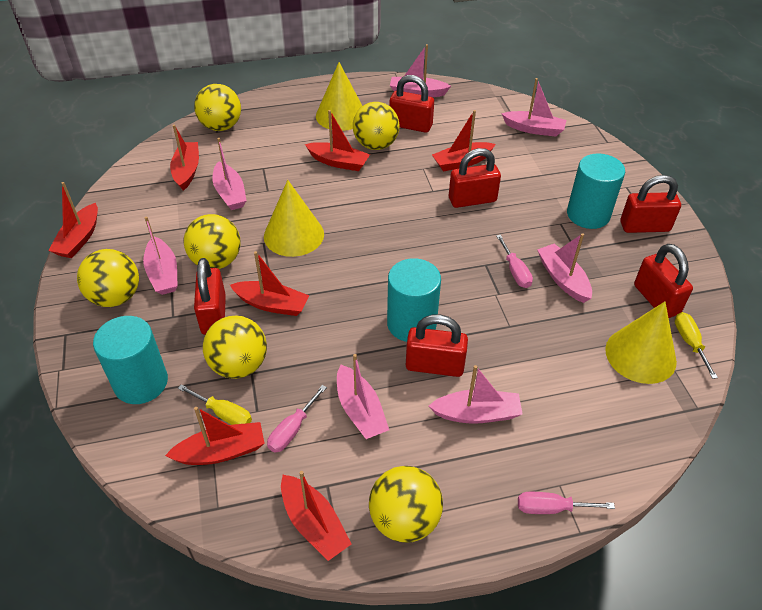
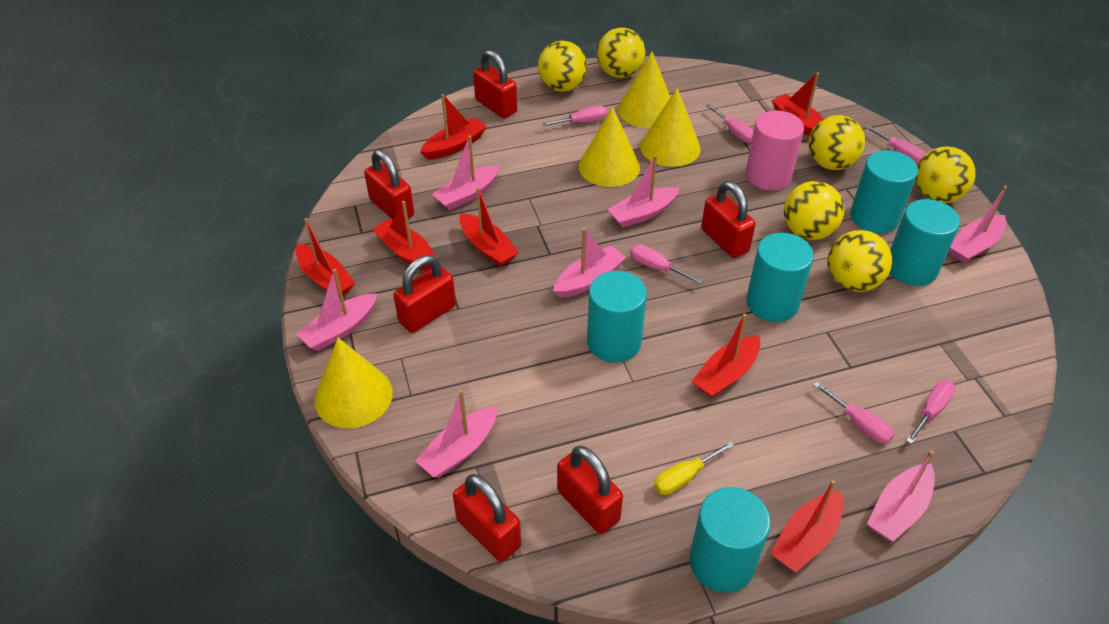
pink cylinder: 0 -> 1
pink screwdriver: 3 -> 6
turquoise cylinder: 3 -> 5
yellow cone: 3 -> 4
yellow screwdriver: 2 -> 1

